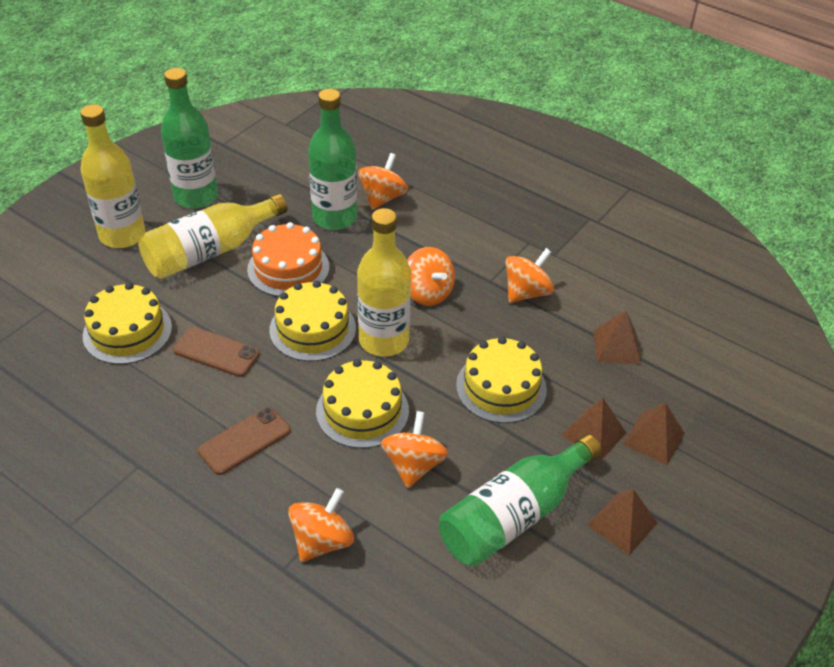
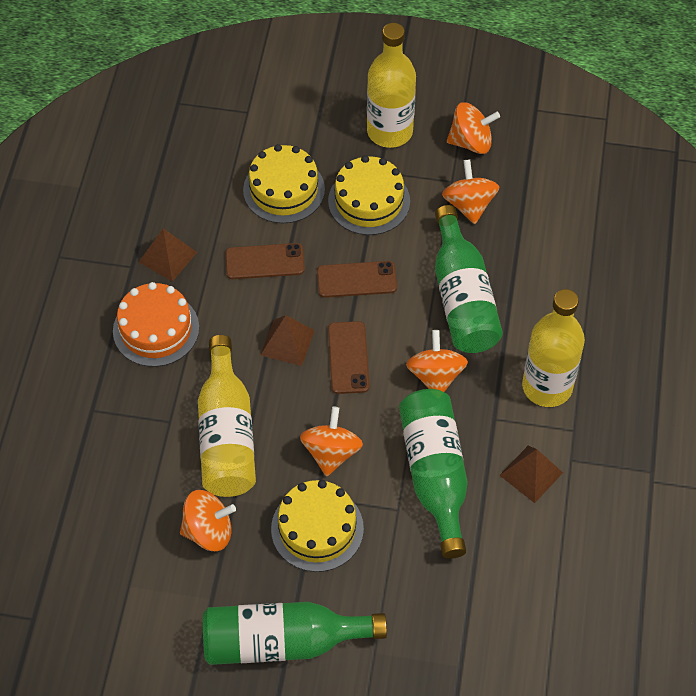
brown phone: 2 -> 3
brown pyramid: 4 -> 3
yellow cake: 4 -> 3

